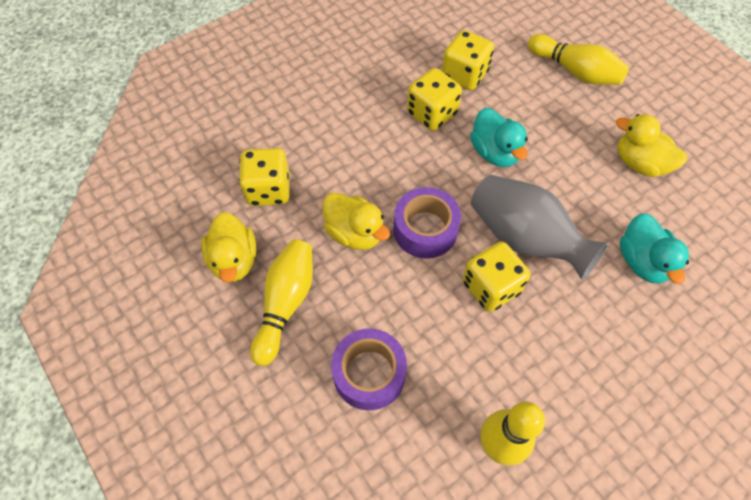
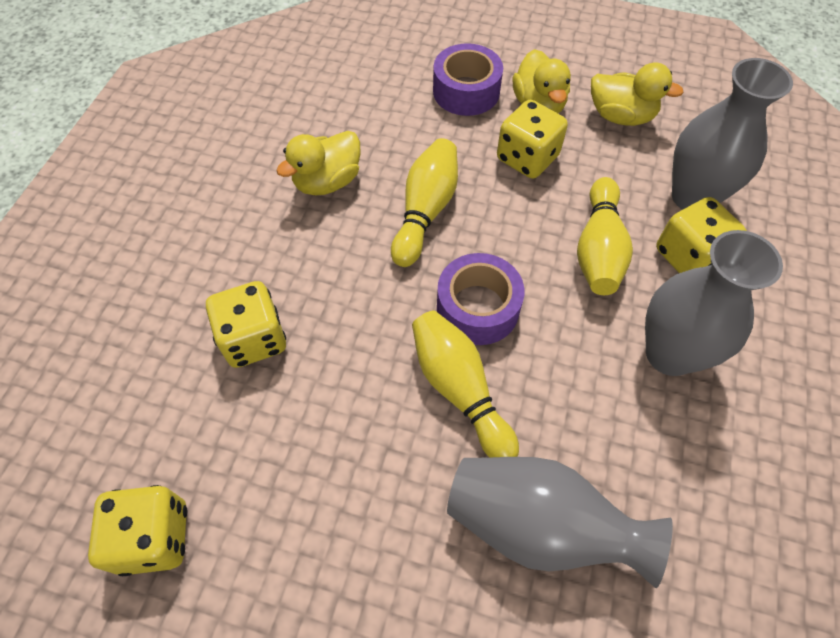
grey vase: 1 -> 3
turquoise duck: 2 -> 0

